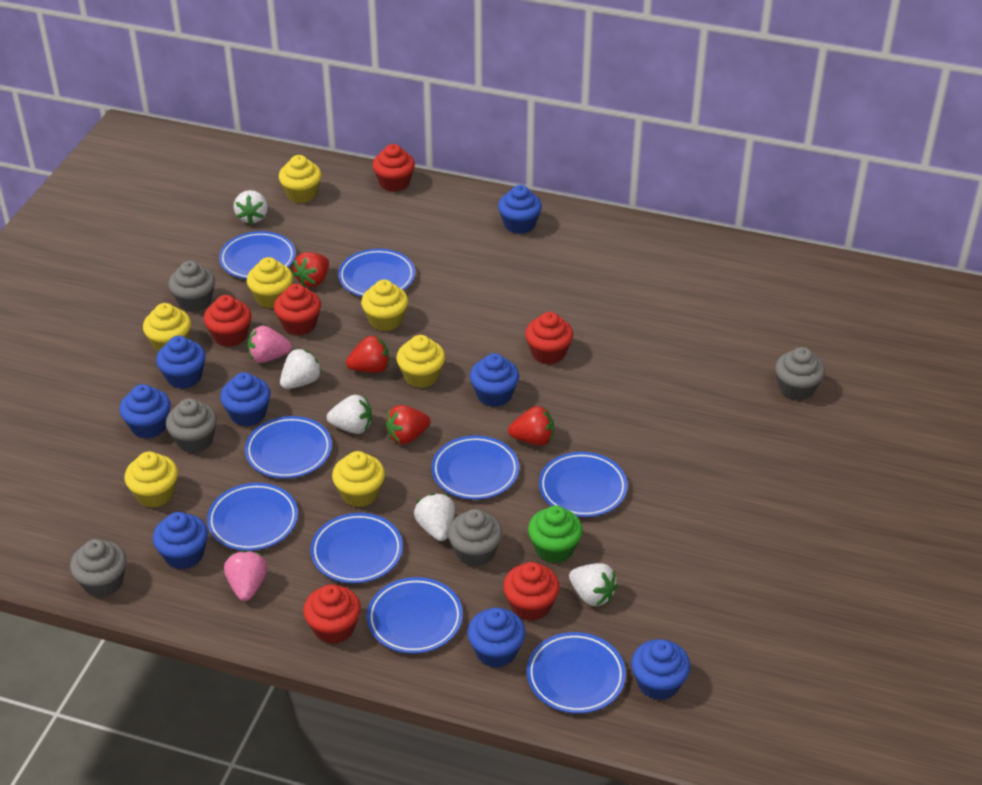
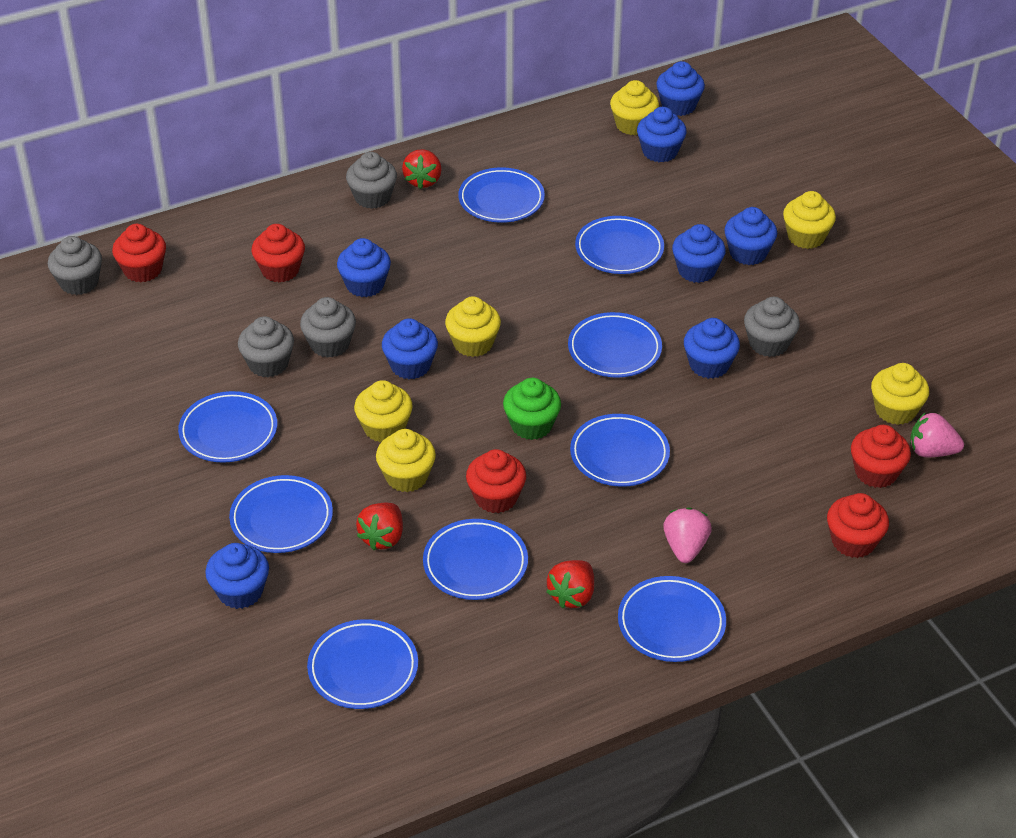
red cupcake: 6 -> 5
red strawberry: 4 -> 3
white strawberry: 5 -> 0
yellow cupcake: 7 -> 6

